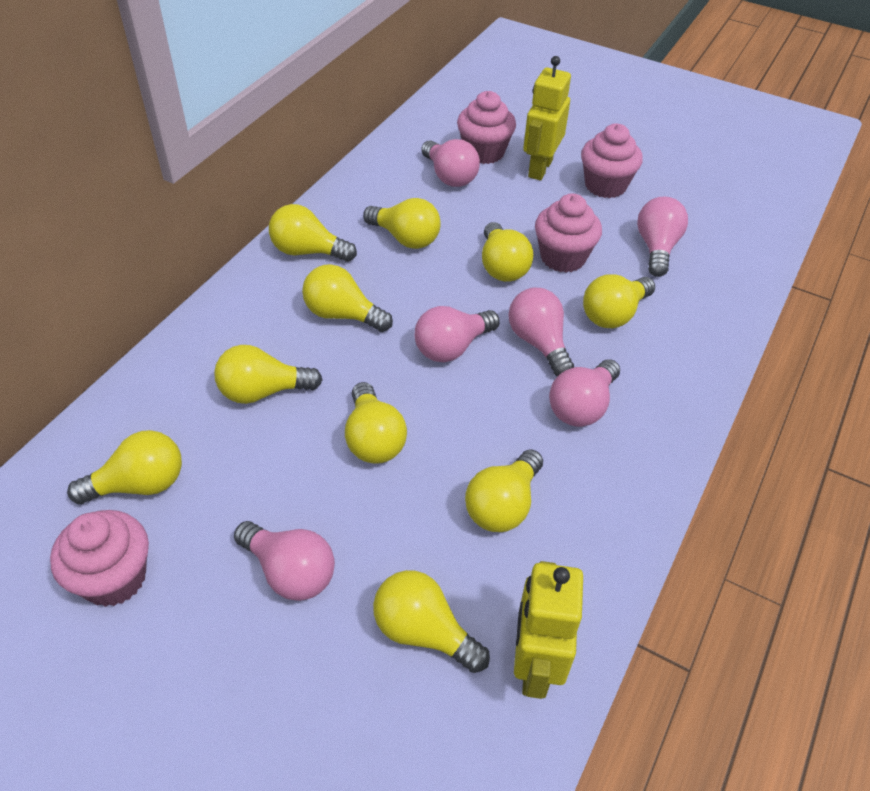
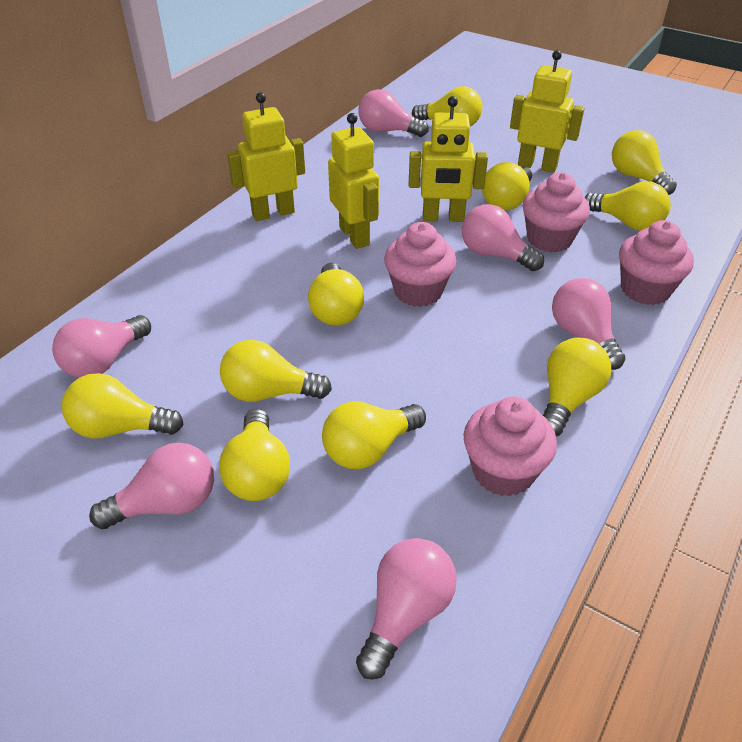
yellow robot: 2 -> 4

